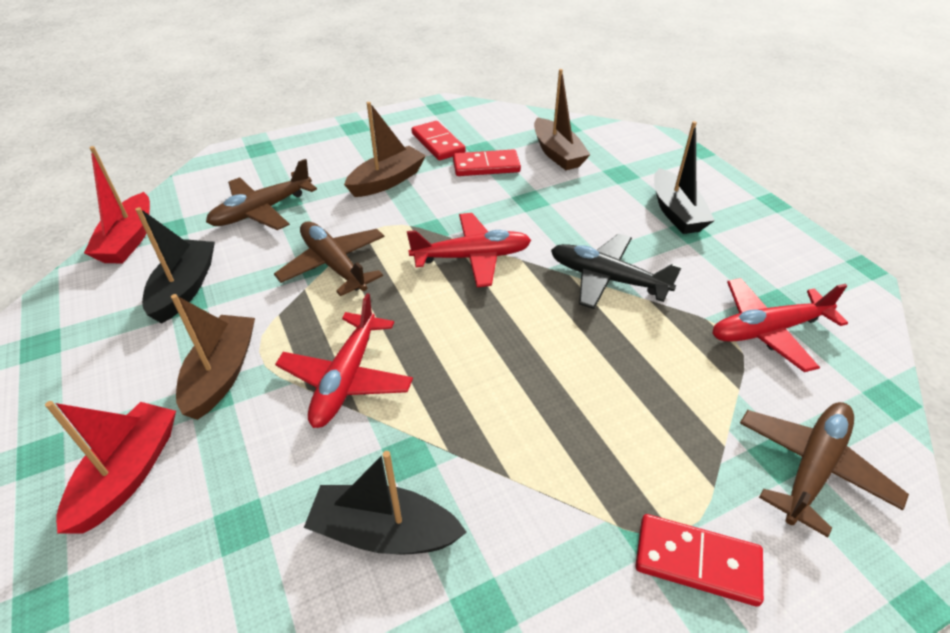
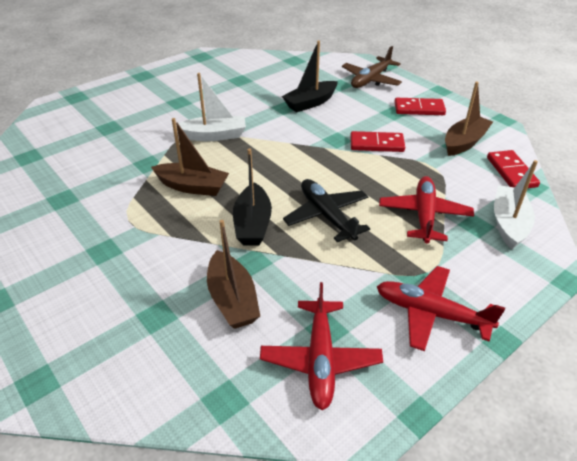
black boat: 3 -> 2
brown plane: 3 -> 1
red boat: 2 -> 0
white boat: 0 -> 2

